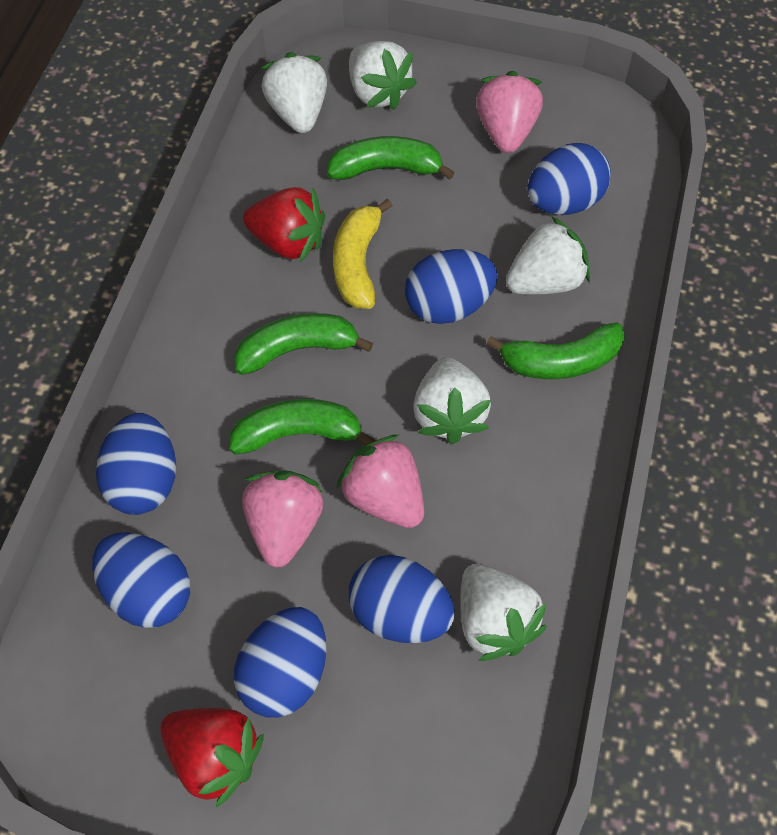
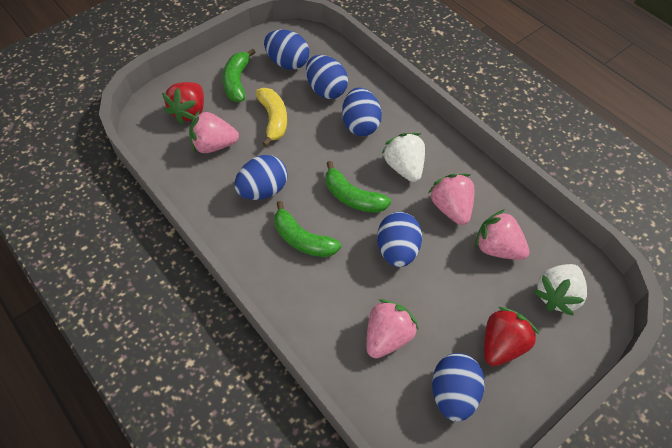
green banana: 4 -> 3
pink strawberry: 3 -> 4
white strawberry: 5 -> 2

